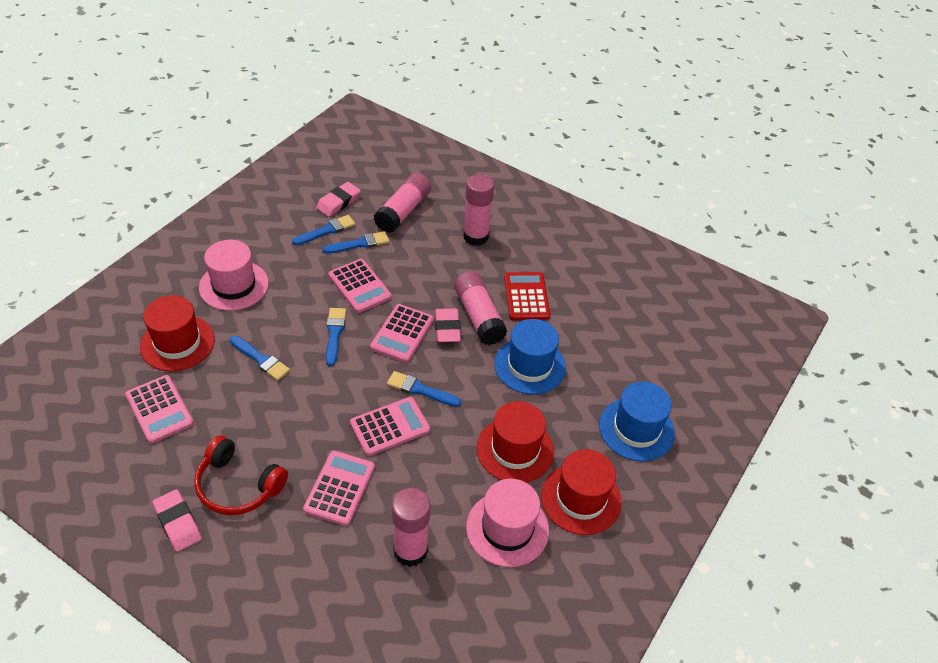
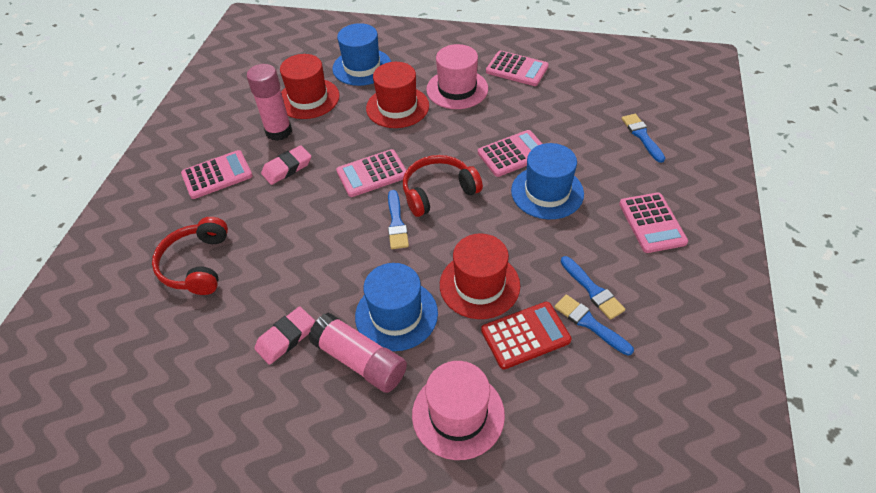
blue brush: 5 -> 4
blue hat: 2 -> 3
pink eraser: 3 -> 2
pink glue stick: 4 -> 2
red headphones: 1 -> 2

